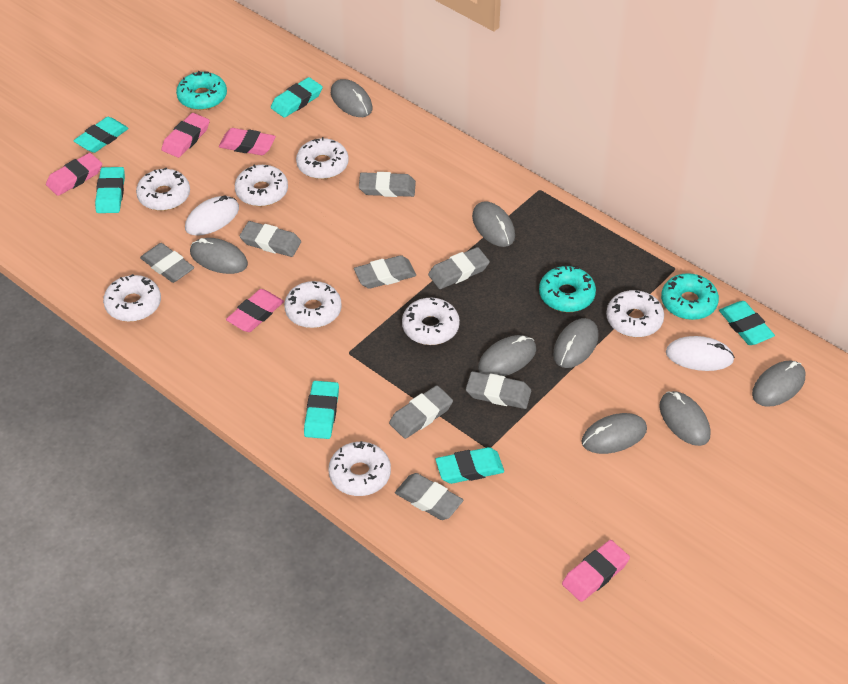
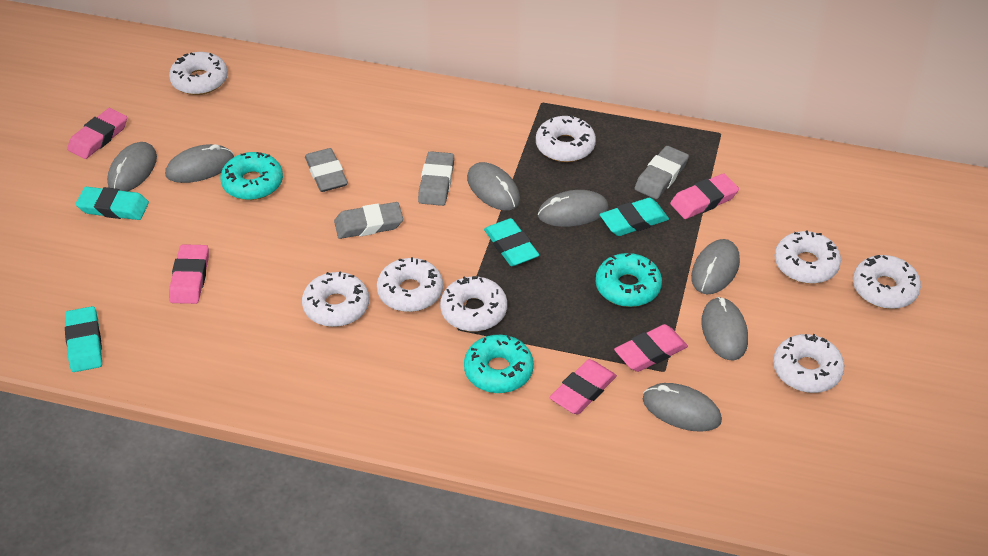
grey eraser: 8 -> 4
grey mouse: 8 -> 7
turquoise eraser: 6 -> 4
white mouse: 2 -> 0

